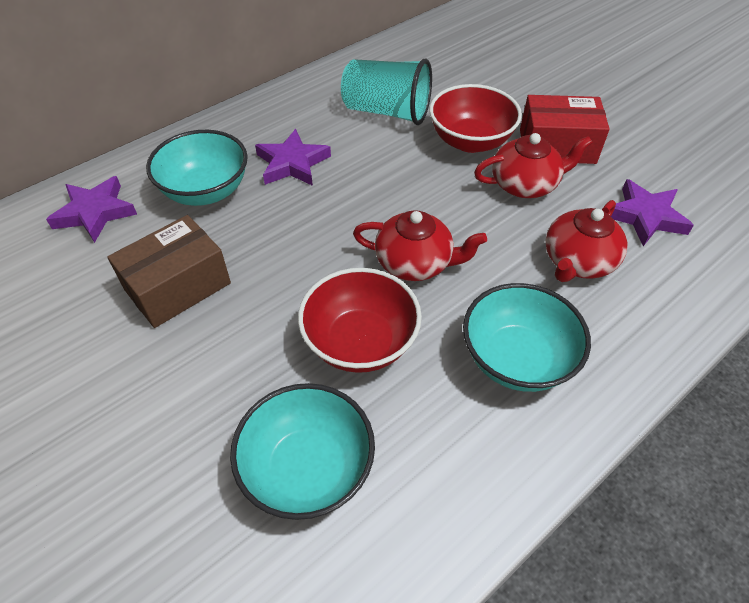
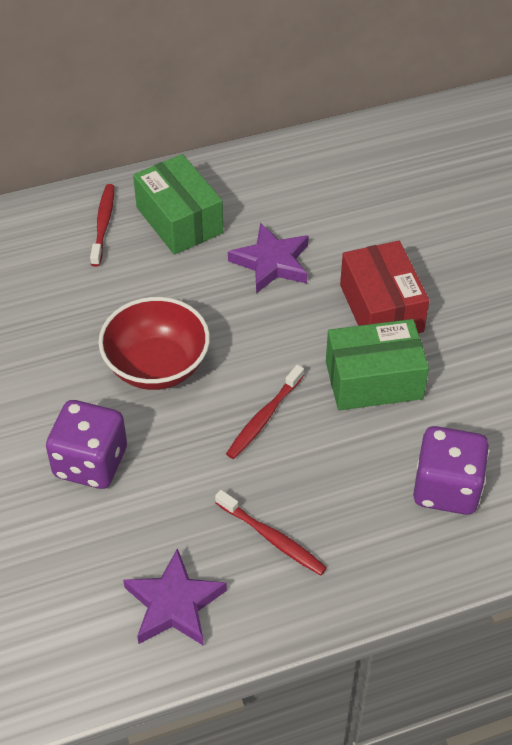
brown box: 1 -> 0
green box: 0 -> 2
purple dice: 0 -> 2
purple star: 3 -> 2
red bowl: 2 -> 1
red teapot: 3 -> 0
red toothbrush: 0 -> 3
turquoise bowl: 3 -> 0
turquoise cup: 1 -> 0

